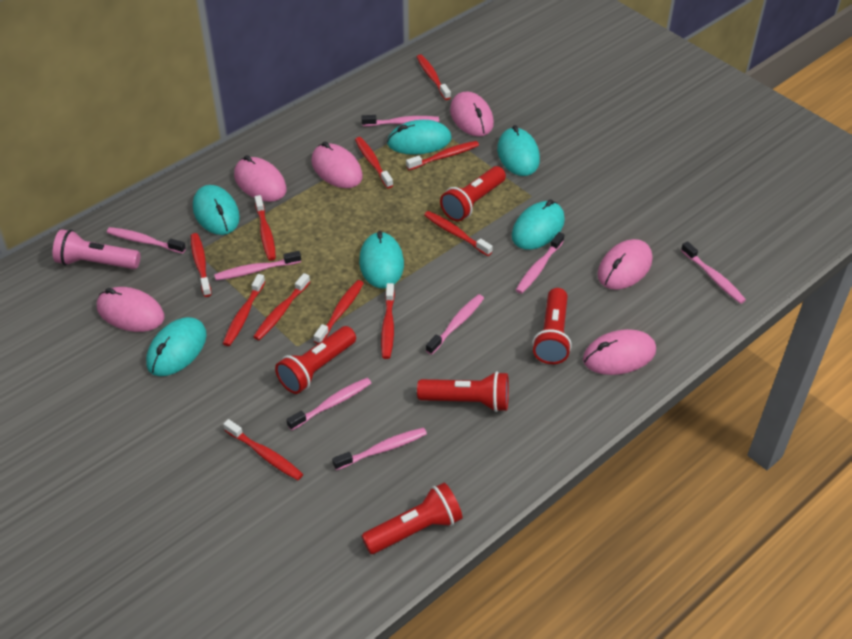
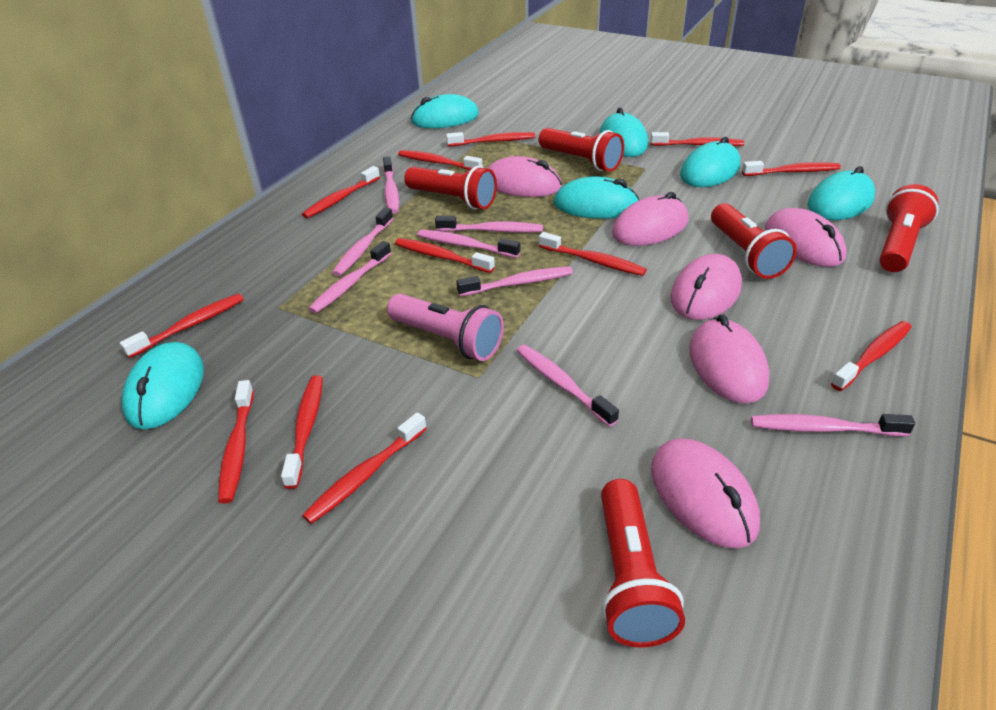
red toothbrush: 11 -> 12

